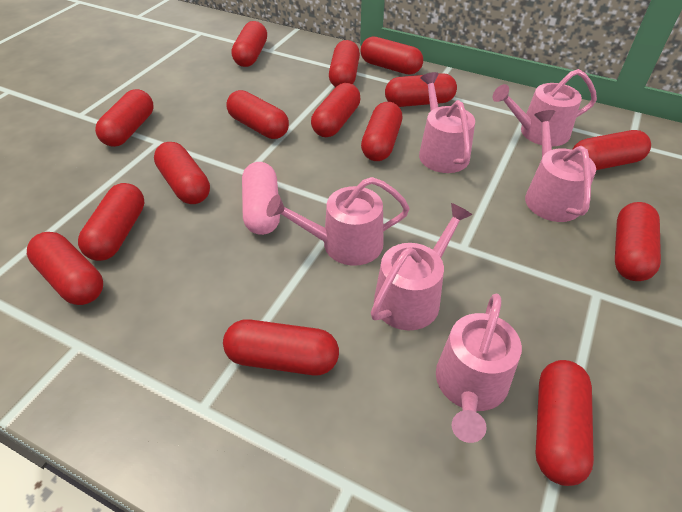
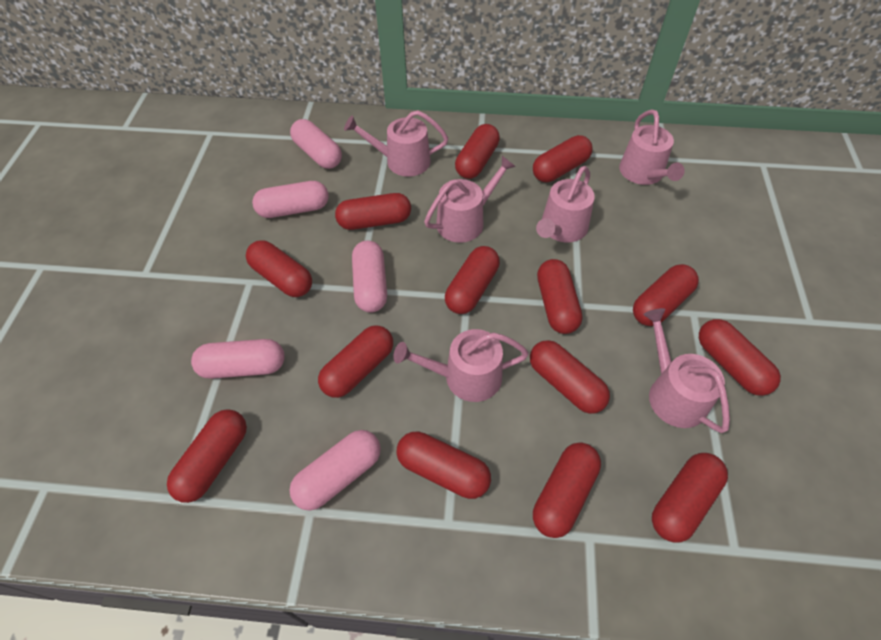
pink capsule: 1 -> 5
red capsule: 15 -> 14

